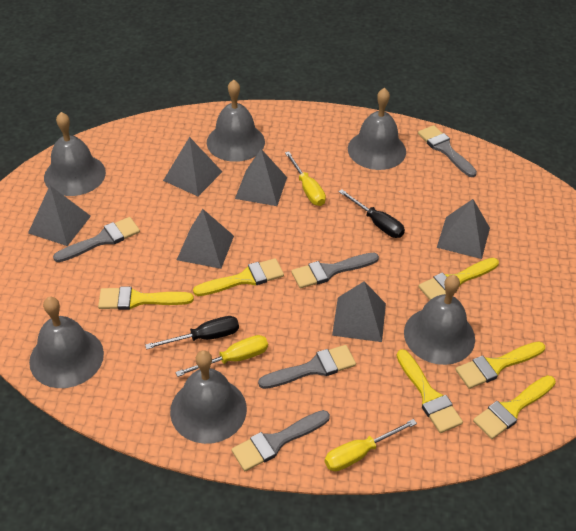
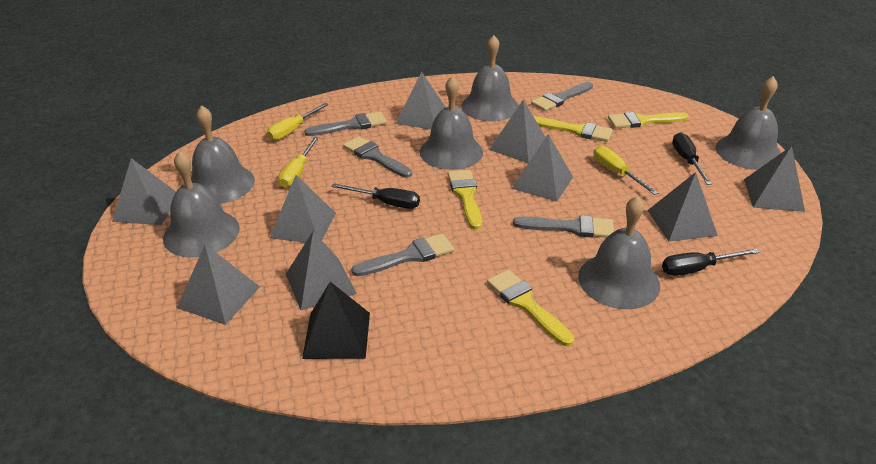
black pyramid: 0 -> 1
black screwdriver: 2 -> 3
grey pyramid: 6 -> 9
yellow brush: 6 -> 4

